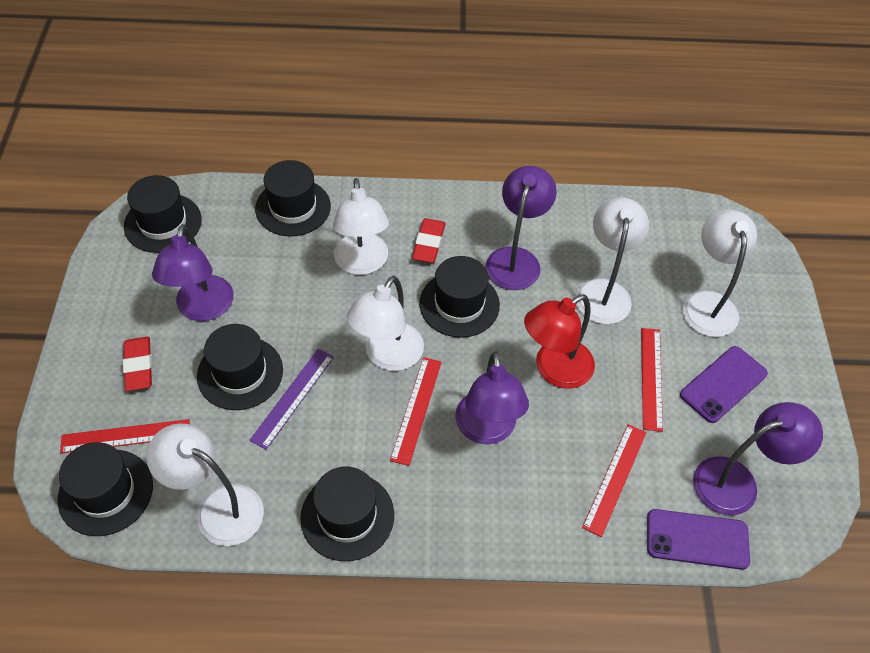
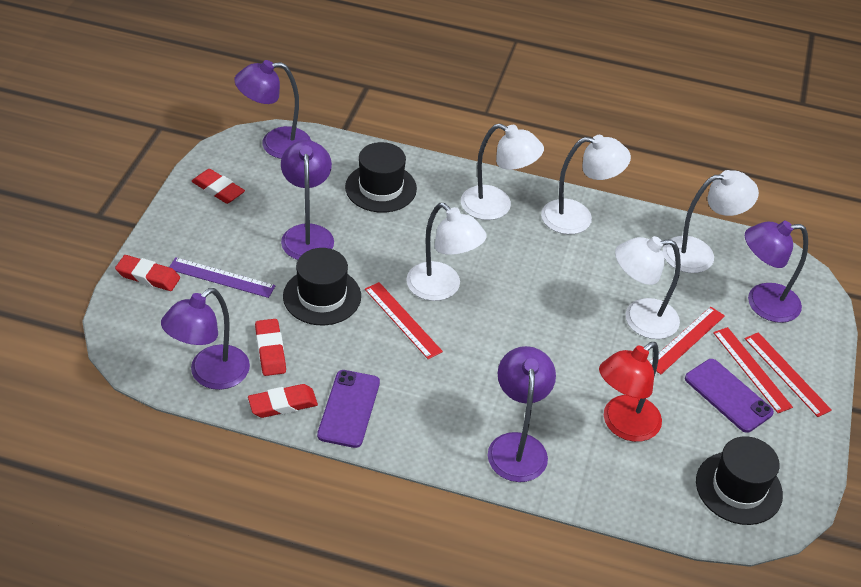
black hat: 6 -> 3
purple lamp: 4 -> 5
red eraser: 2 -> 4

